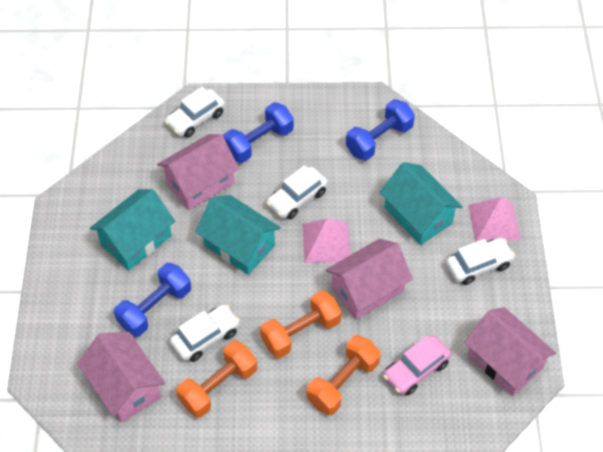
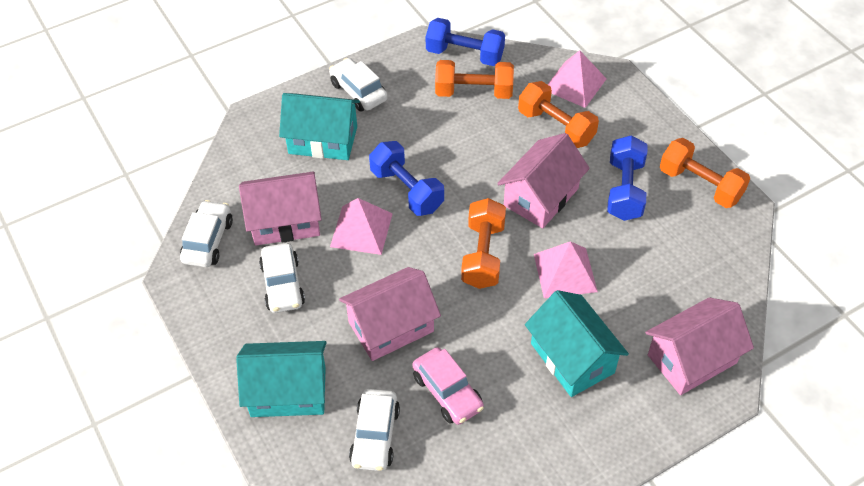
orange dumbbell: 3 -> 4
pink pyramid: 2 -> 3

